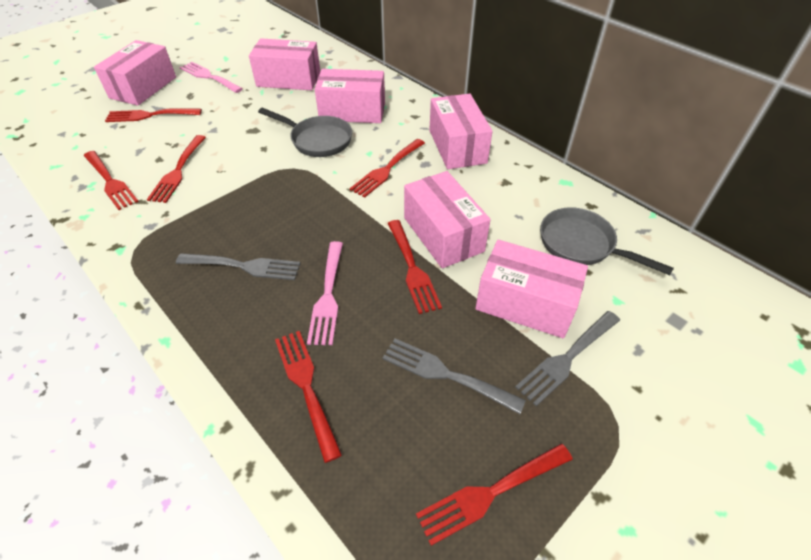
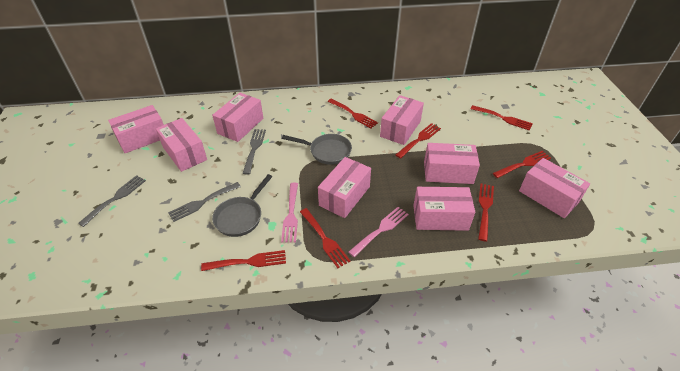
pink box: 6 -> 8

